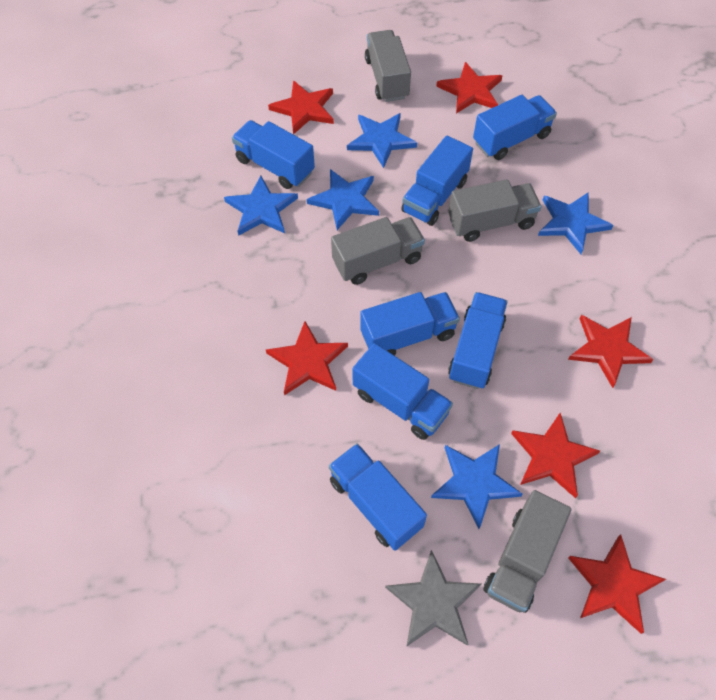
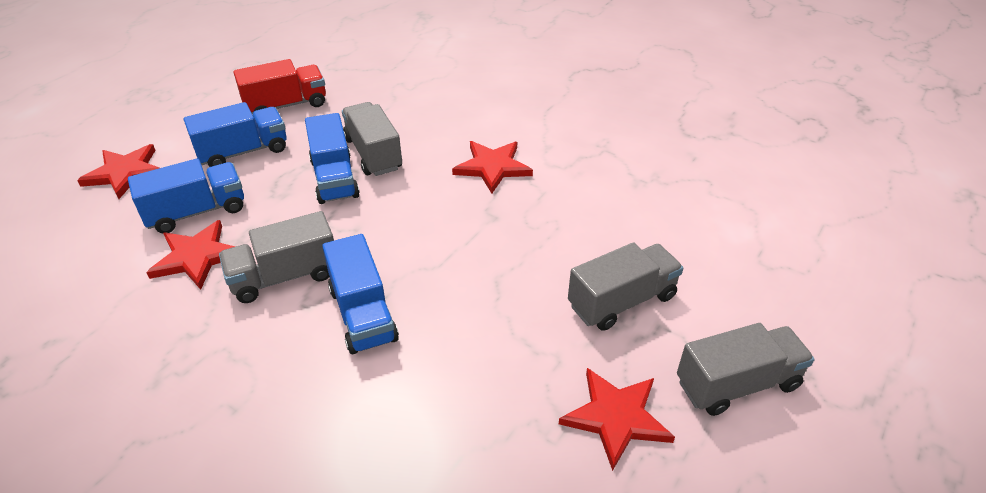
blue star: 5 -> 0
blue truck: 7 -> 4
grey star: 1 -> 0
red star: 6 -> 4
red truck: 0 -> 1

